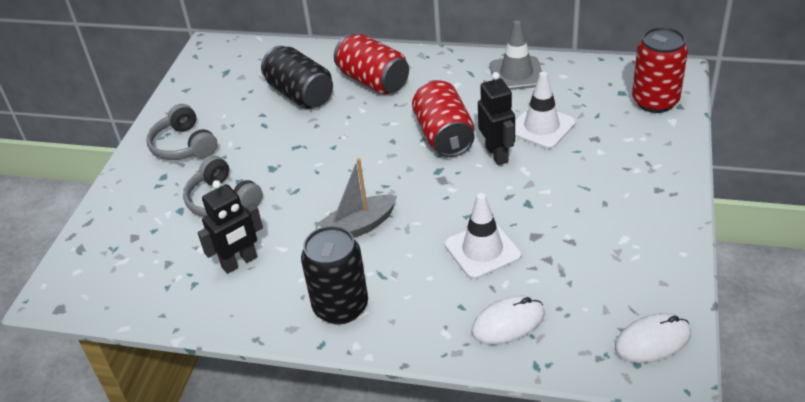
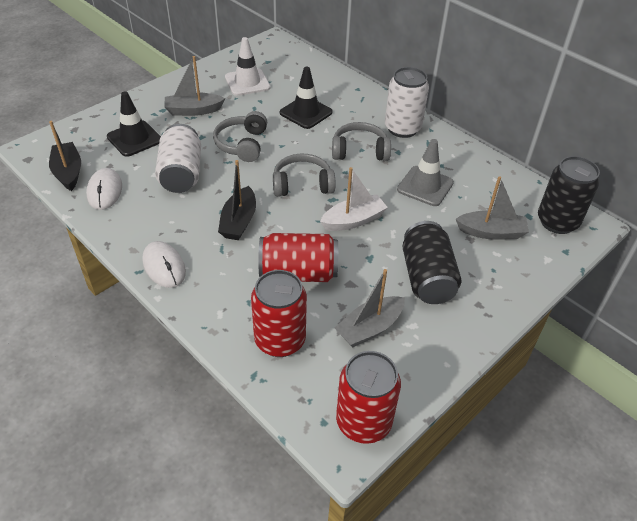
black boat: 0 -> 2
black robot: 2 -> 0
black traffic cone: 0 -> 2
grey boat: 1 -> 3
grey headphones: 2 -> 3
white boat: 0 -> 1
white can: 0 -> 2
white traffic cone: 2 -> 1

